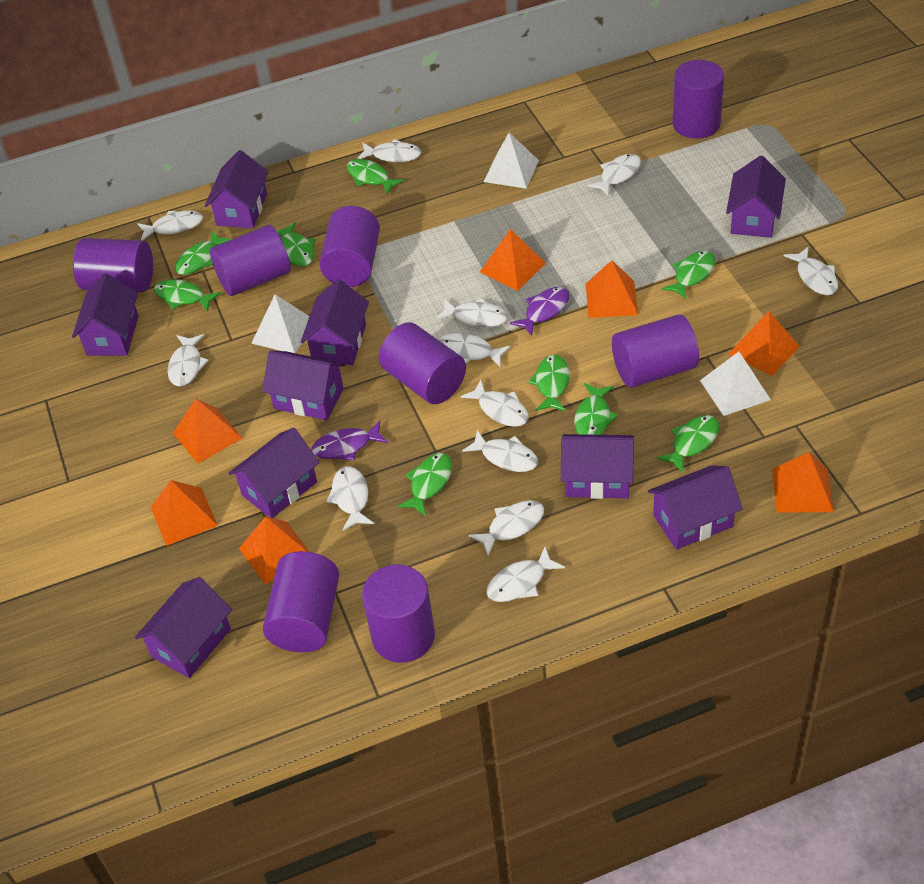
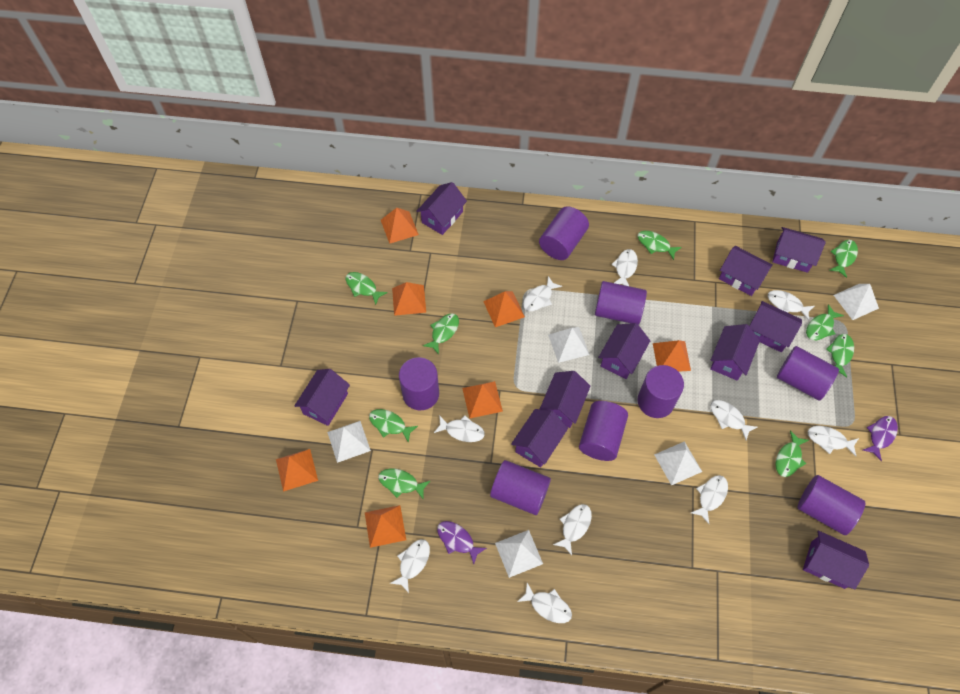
purple house: 9 -> 10
white fish: 12 -> 10
white pyramid: 3 -> 5

